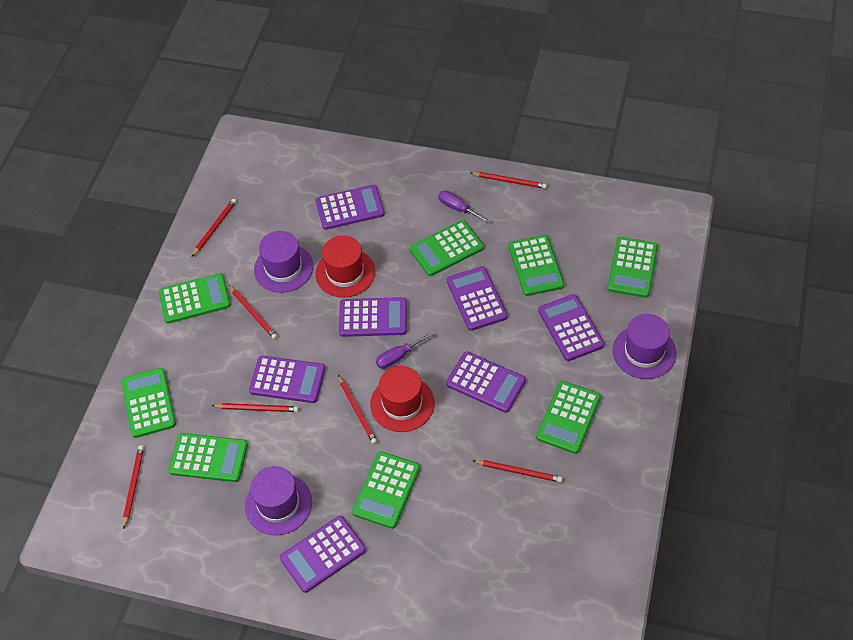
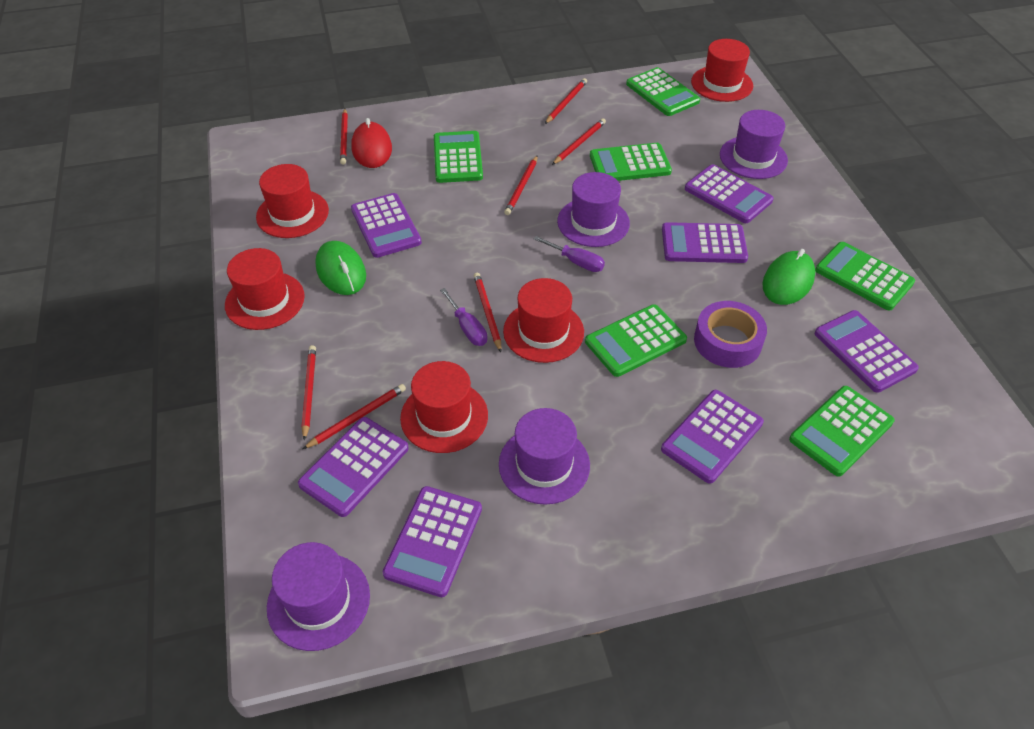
green calculator: 8 -> 6
green mouse: 0 -> 2
purple hat: 3 -> 4
purple tape: 0 -> 1
red hat: 2 -> 5
red mouse: 0 -> 1

